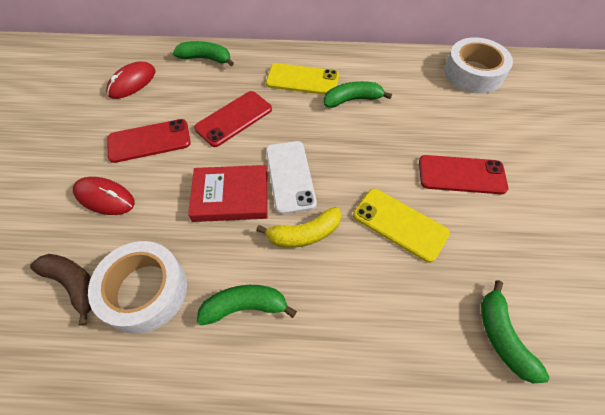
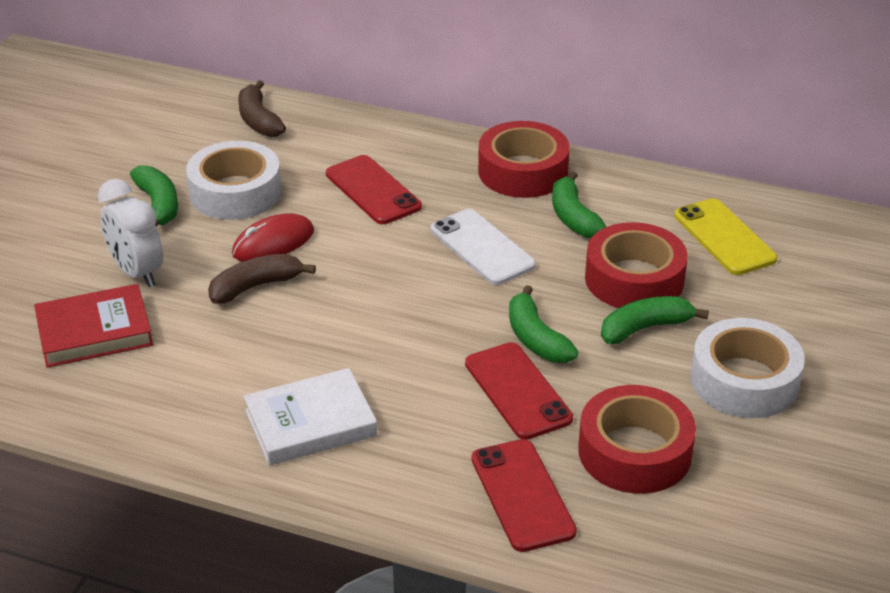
brown banana: 1 -> 2
red mouse: 2 -> 1
red tape: 0 -> 3
white book: 0 -> 1
white clock: 0 -> 1
yellow banana: 1 -> 0
yellow phone: 2 -> 1

